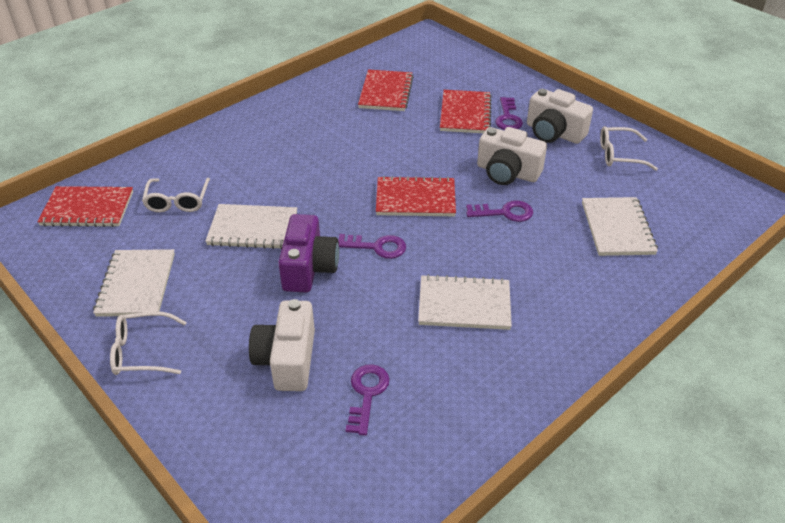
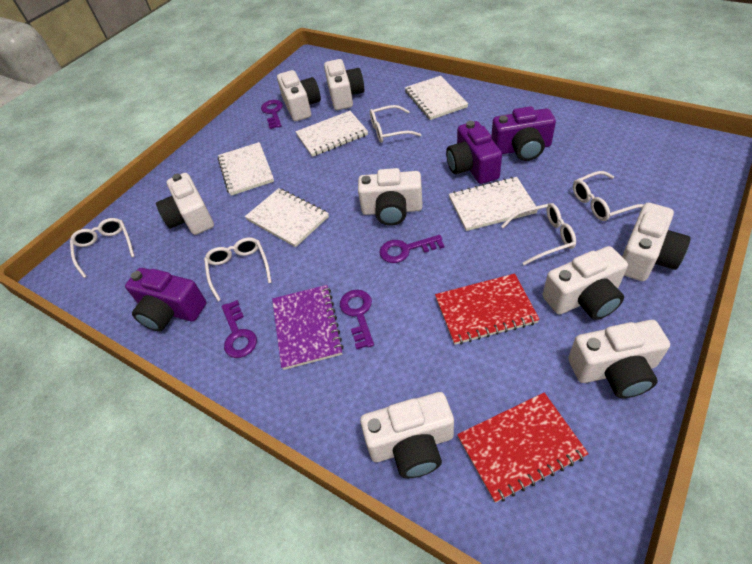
purple camera: 1 -> 3
purple notebook: 0 -> 1
red notebook: 4 -> 2
white camera: 3 -> 8
white glasses: 3 -> 5
white notebook: 4 -> 5

